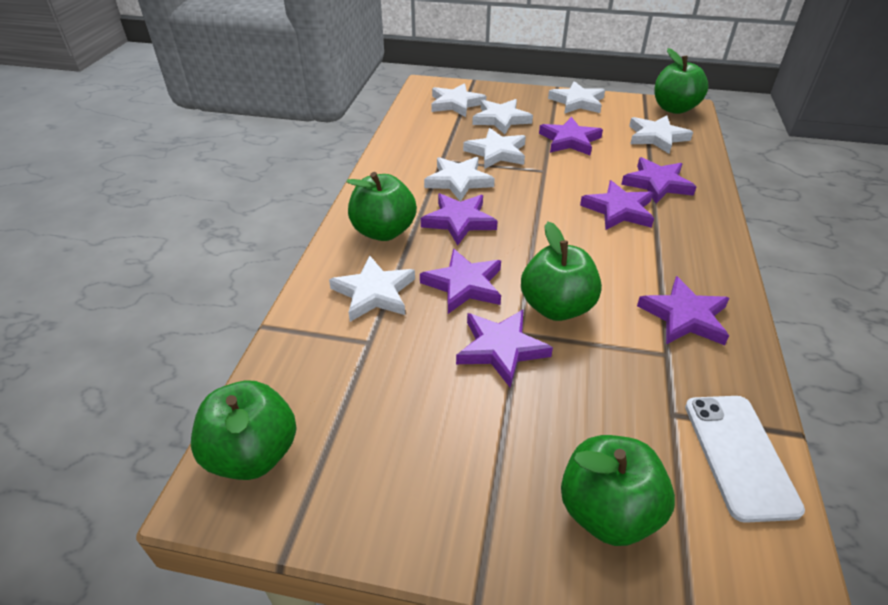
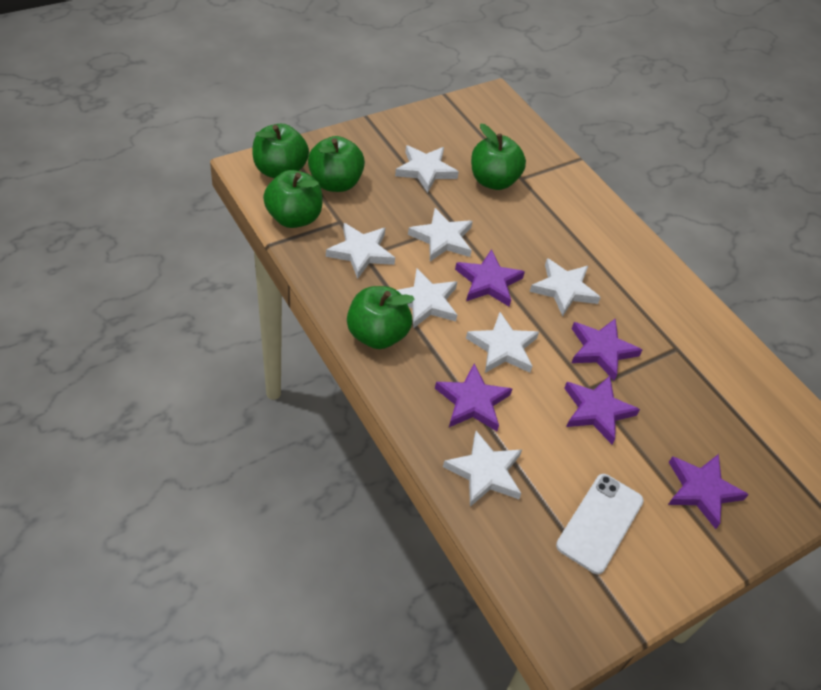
purple star: 7 -> 5

